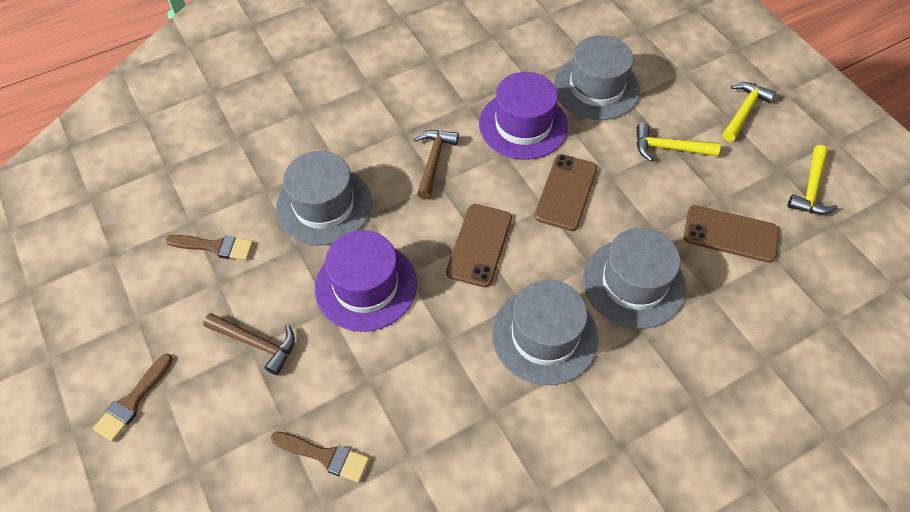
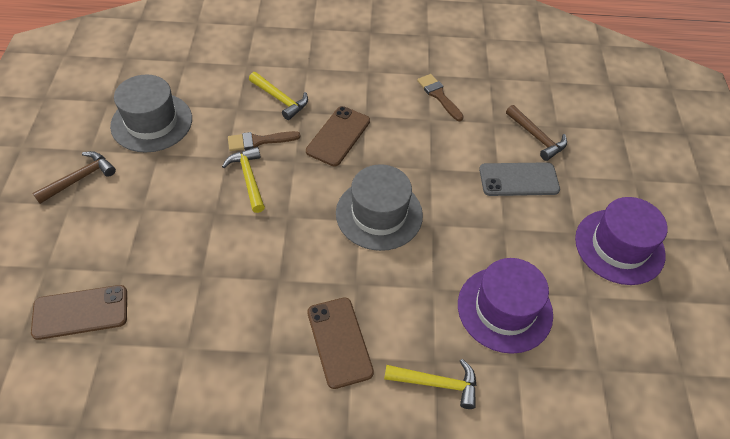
brown brush: 3 -> 2
grey hat: 4 -> 2
grey phone: 0 -> 1

